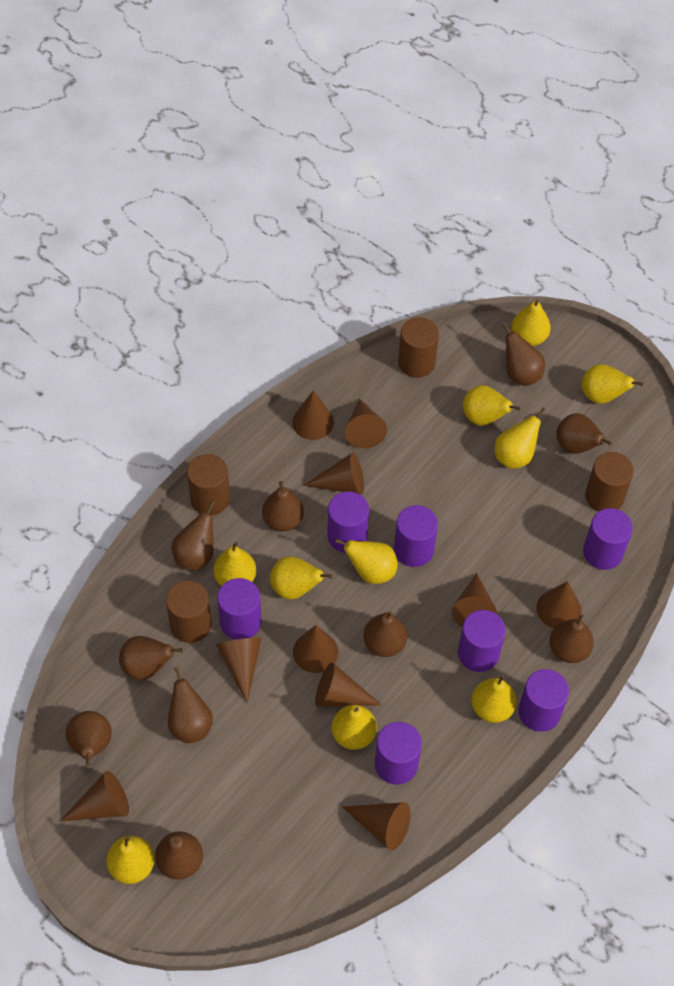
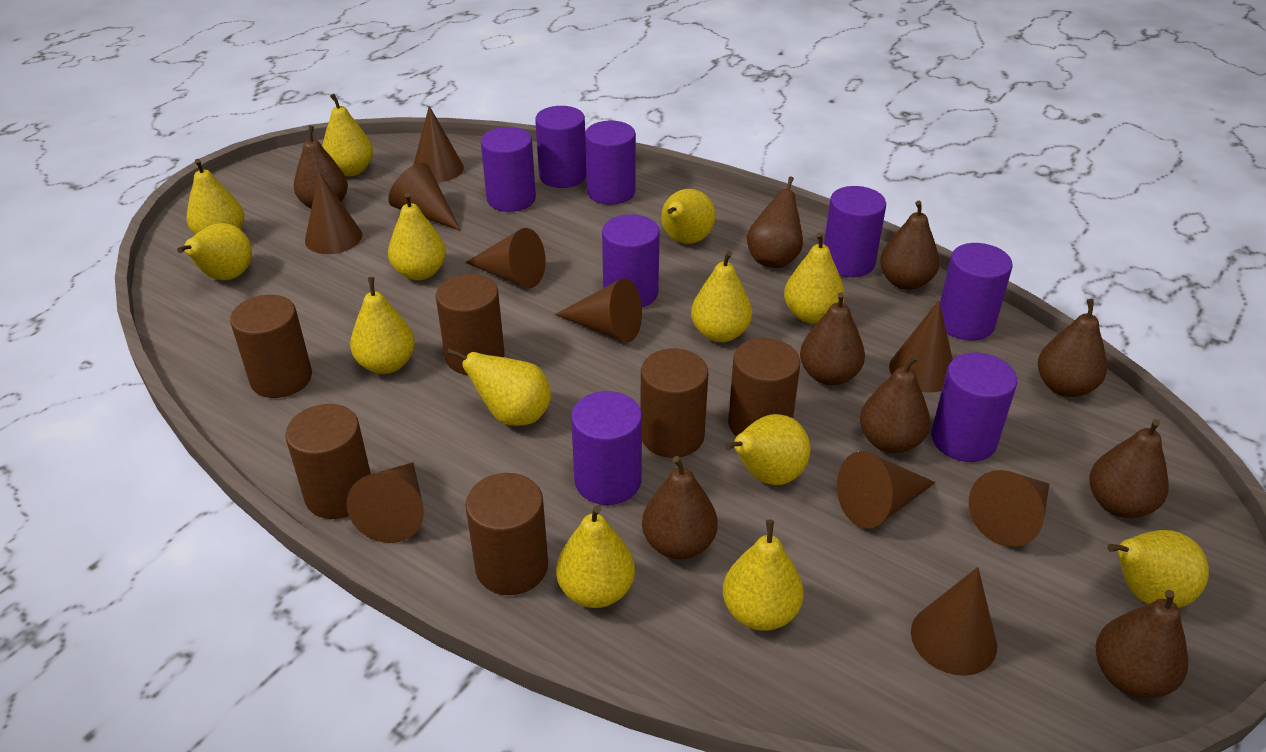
brown cylinder: 4 -> 6
brown pear: 10 -> 9
purple cylinder: 7 -> 8
yellow pear: 10 -> 13

